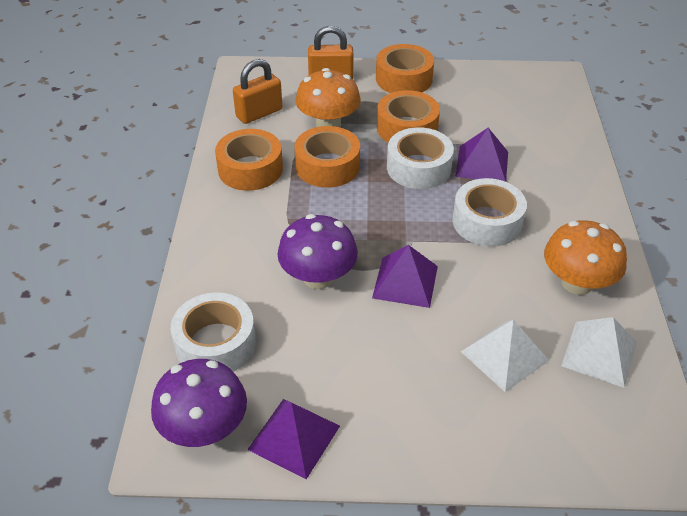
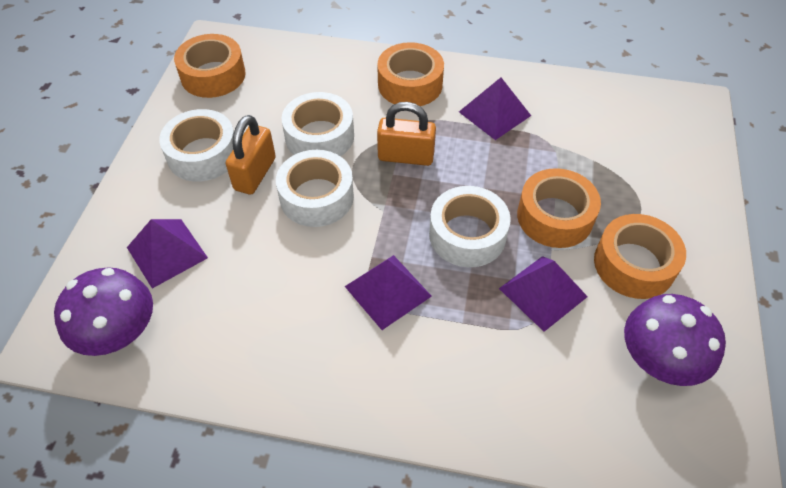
orange mushroom: 2 -> 0
purple pyramid: 3 -> 4
white pyramid: 2 -> 0
white tape: 3 -> 4

